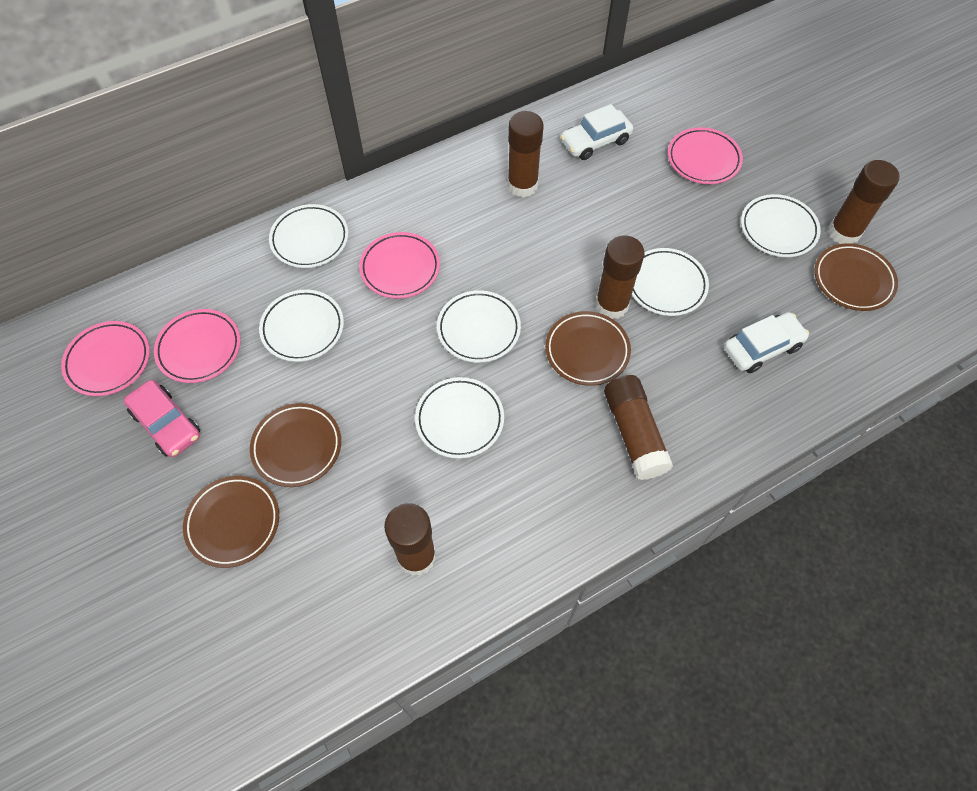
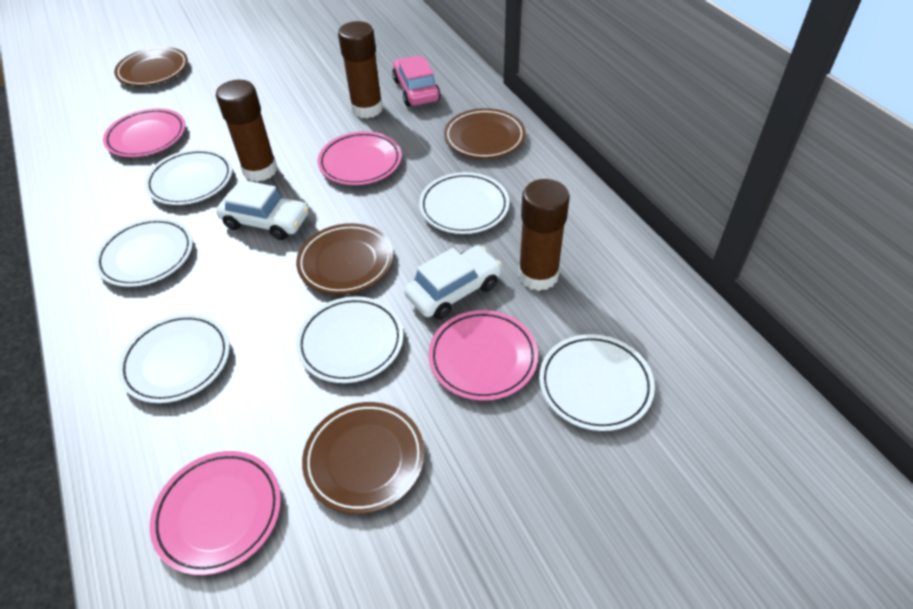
brown glue stick: 5 -> 3

